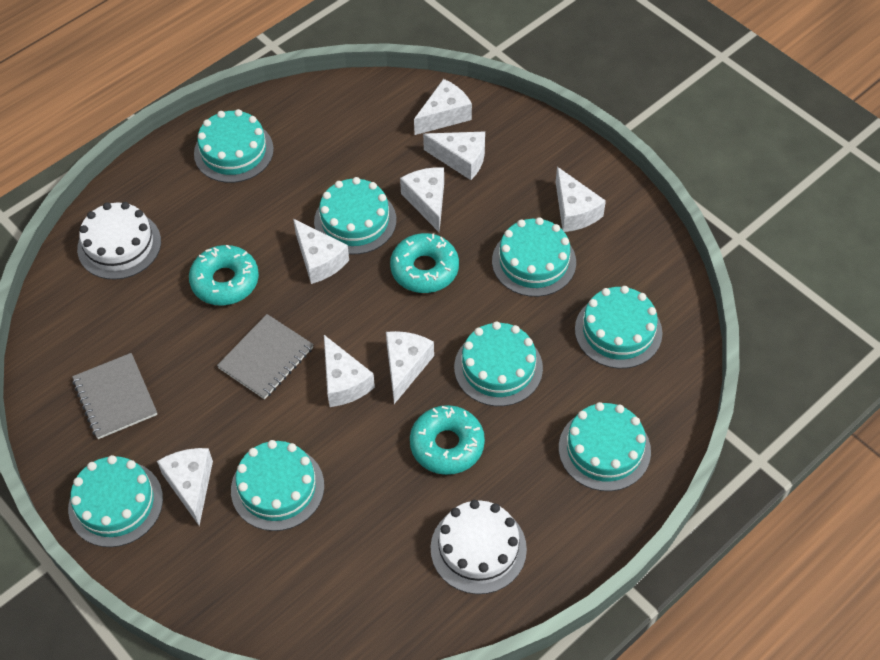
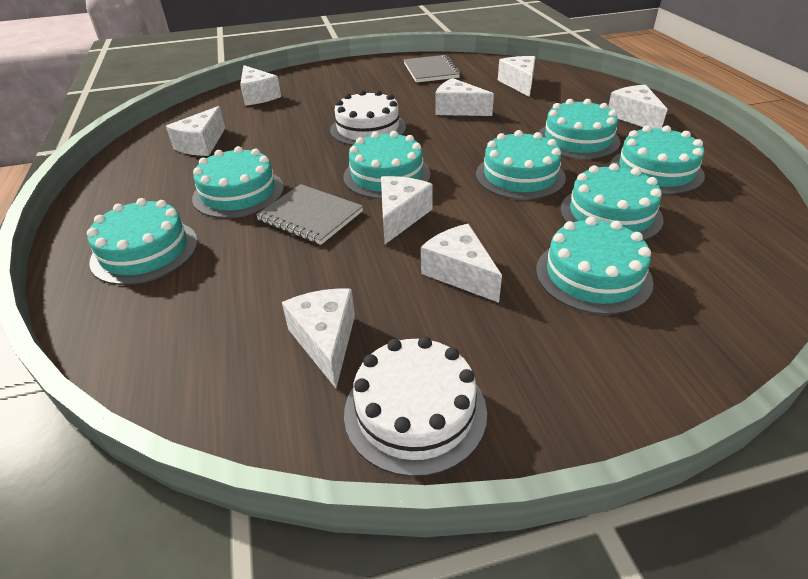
turquoise donut: 3 -> 0

